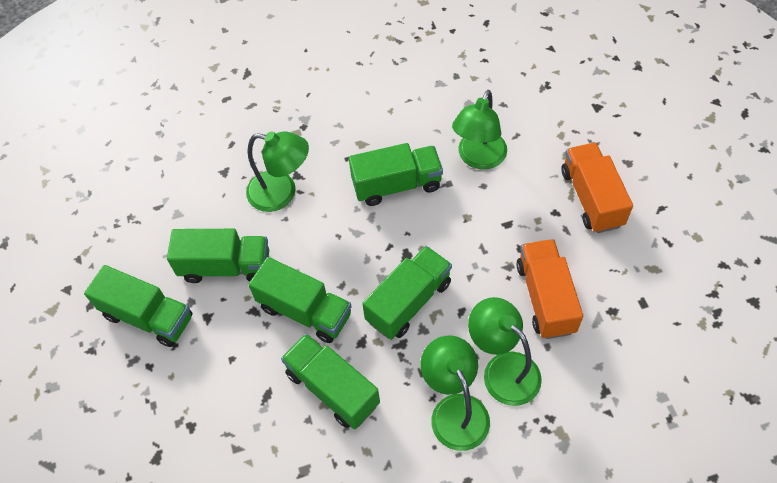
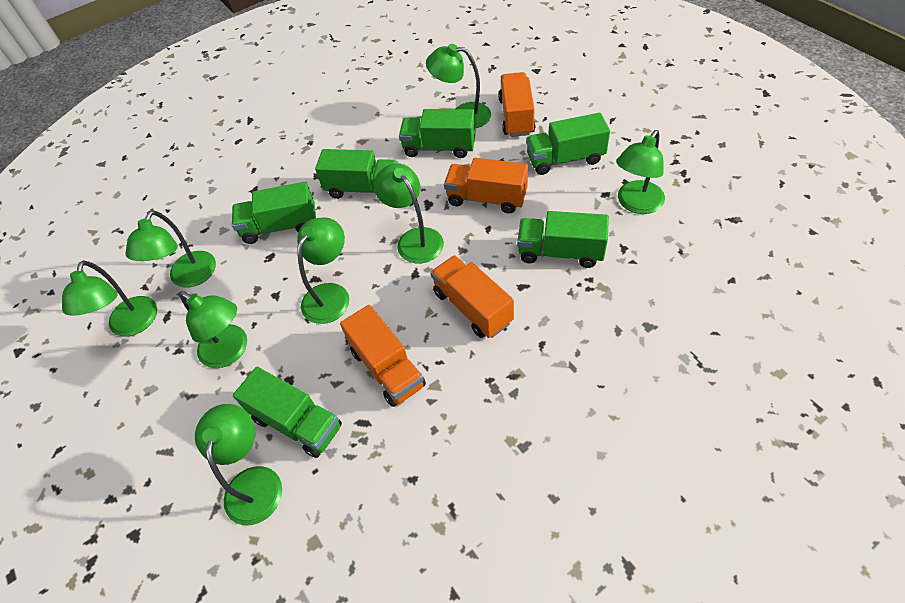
green lamp: 4 -> 8
orange truck: 2 -> 4

